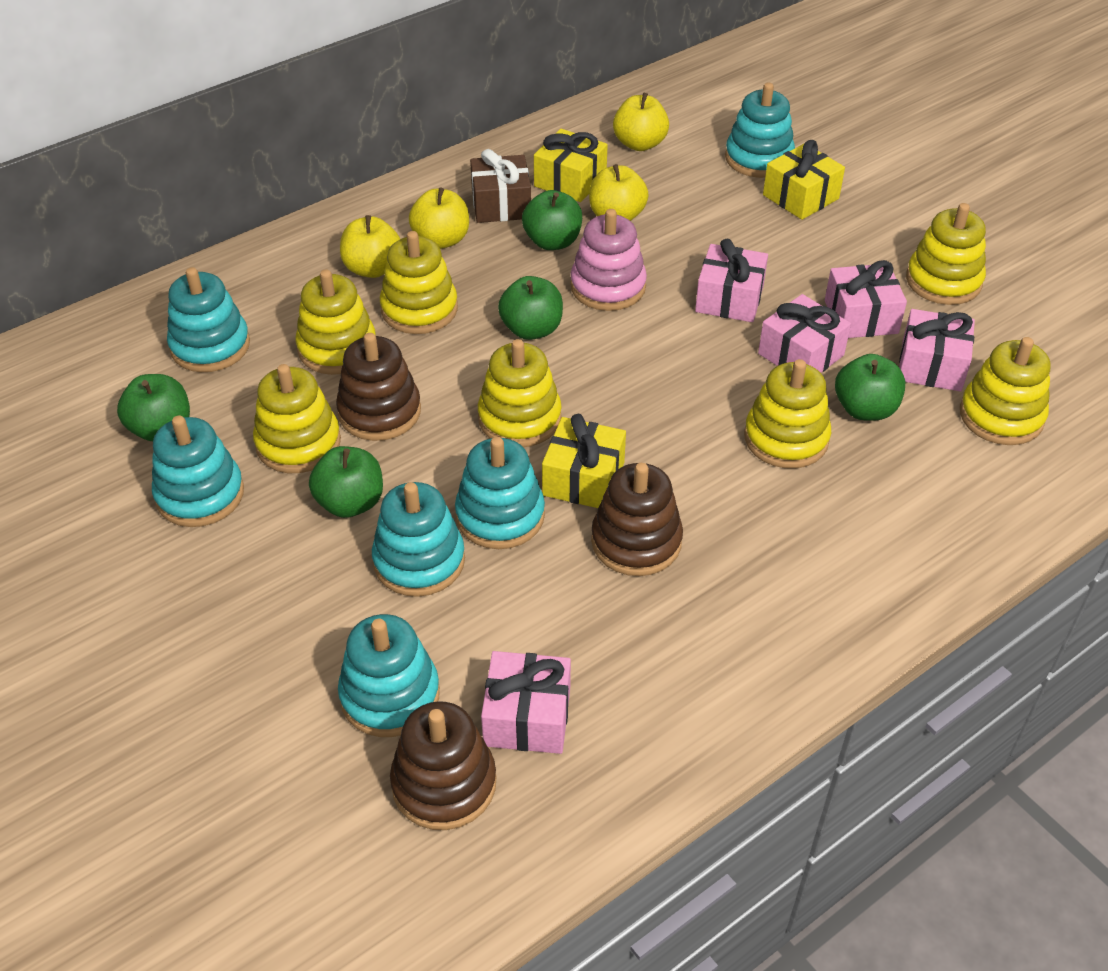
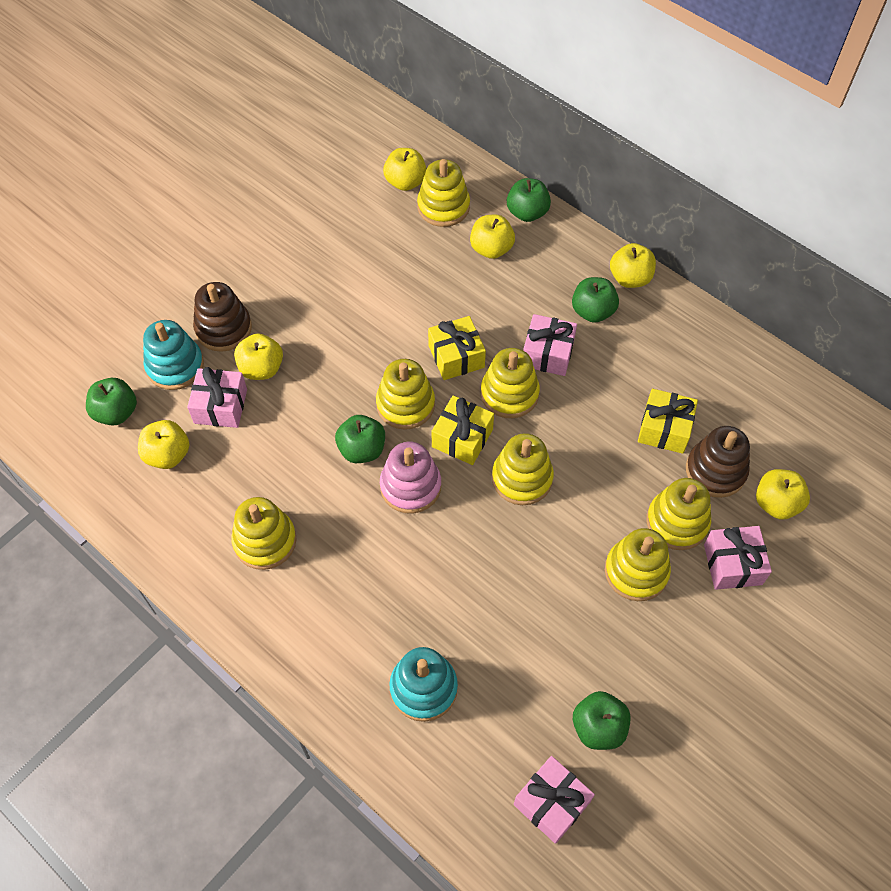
brown gift: 1 -> 0
brown stacking toy: 3 -> 2
pink gift: 5 -> 4
turquoise stacking toy: 6 -> 2
yellow apple: 4 -> 6

